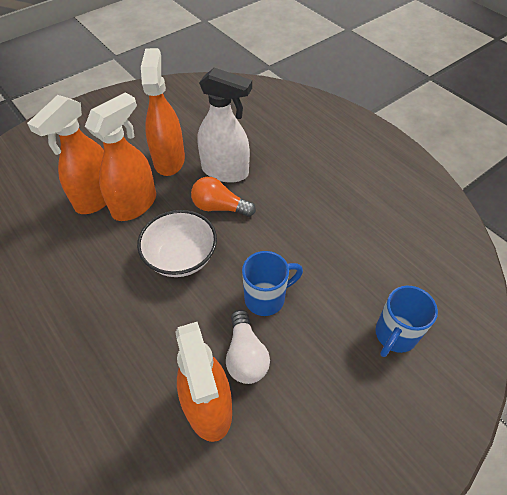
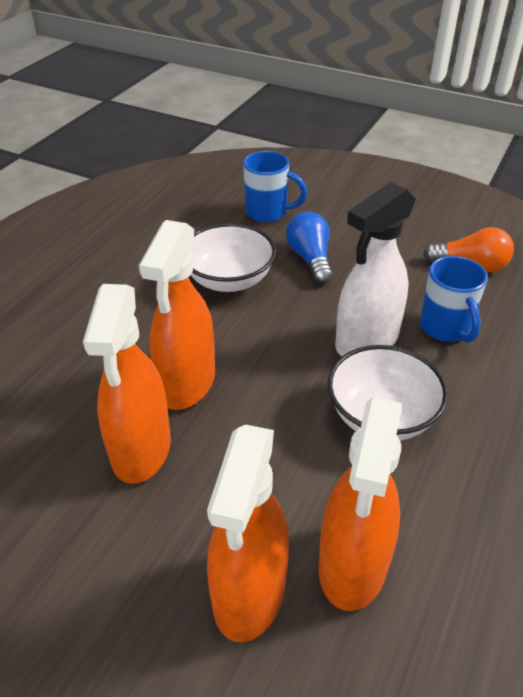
blue light bulb: 0 -> 1
white bowl: 1 -> 2
white light bulb: 1 -> 0

